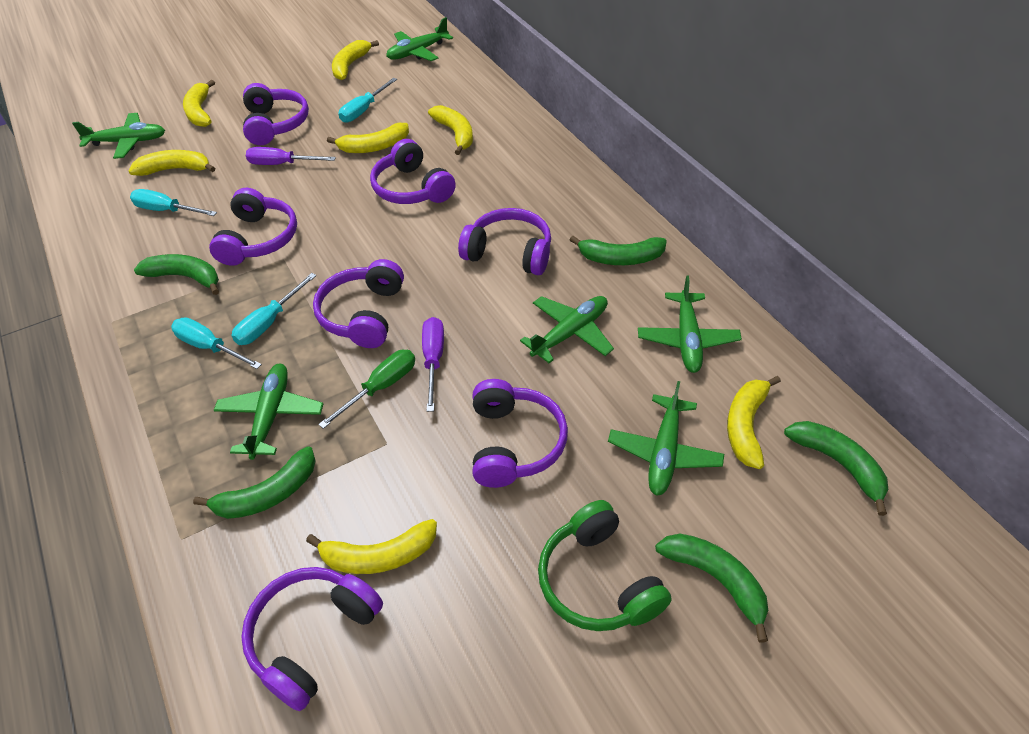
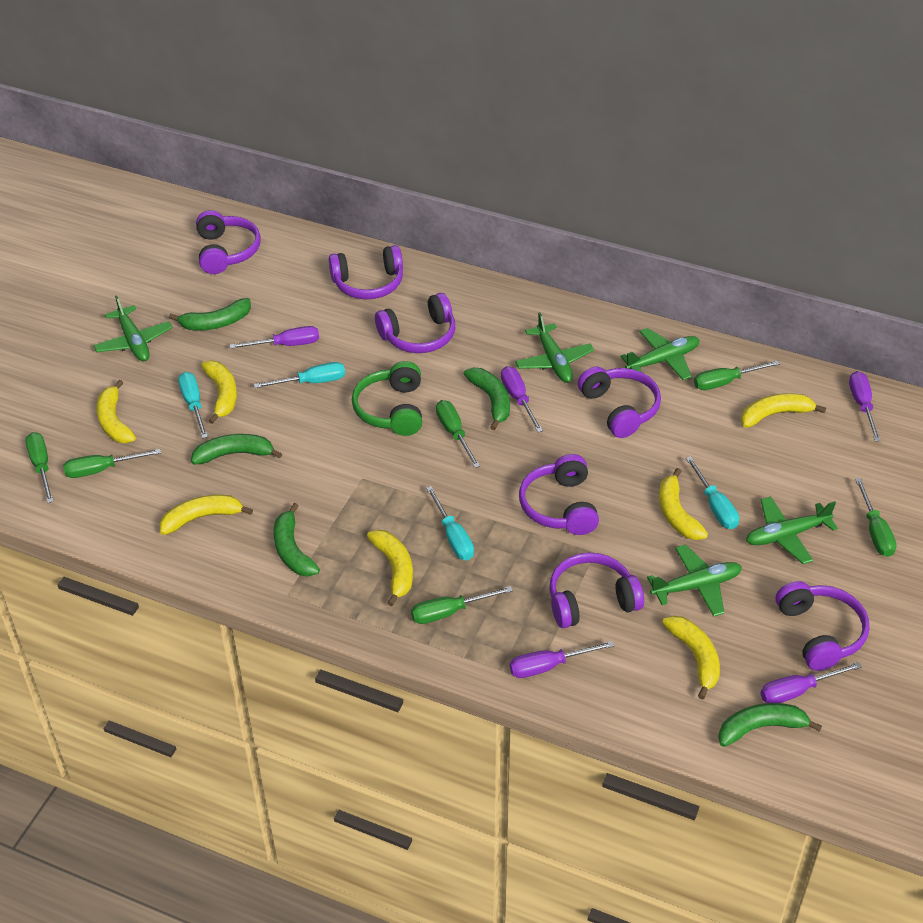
green plane: 6 -> 5
green screwdriver: 1 -> 6
purple screwdriver: 2 -> 5

